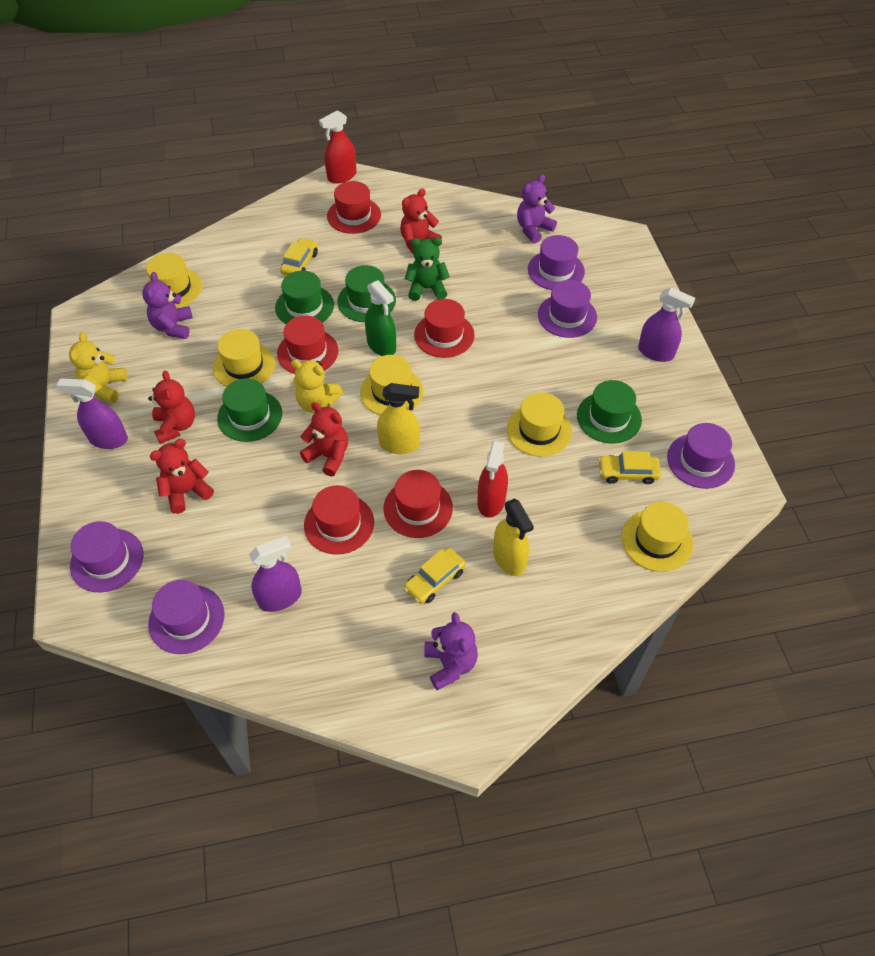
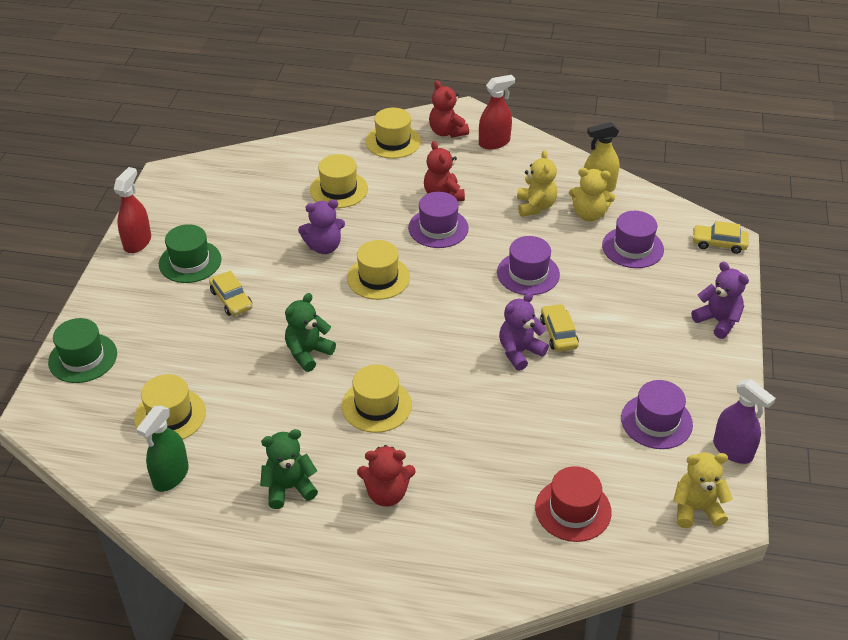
green hat: 4 -> 2
green teddy bear: 1 -> 2
purple hat: 5 -> 4
purple spray bottle: 3 -> 1
red hat: 5 -> 1
red teddy bear: 4 -> 3
yellow spray bottle: 2 -> 1
yellow teddy bear: 2 -> 3

